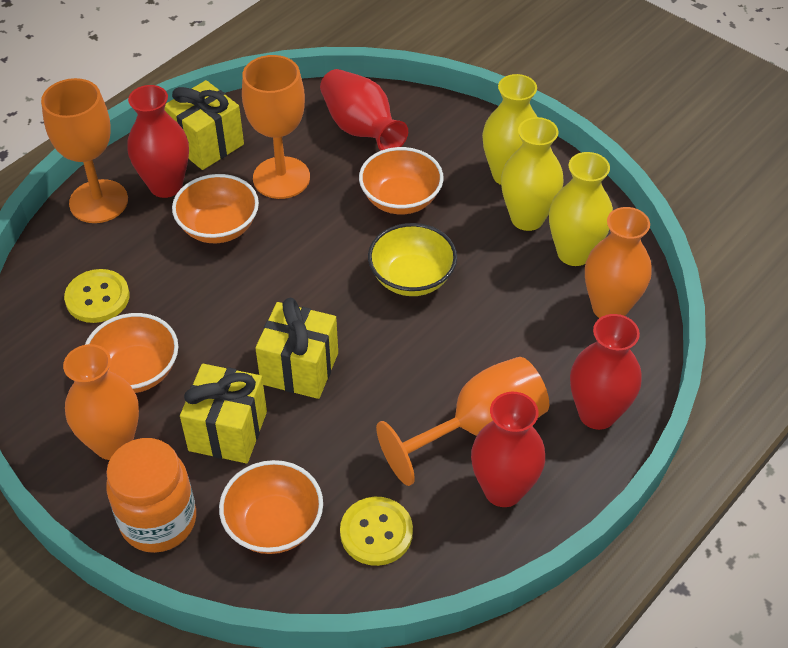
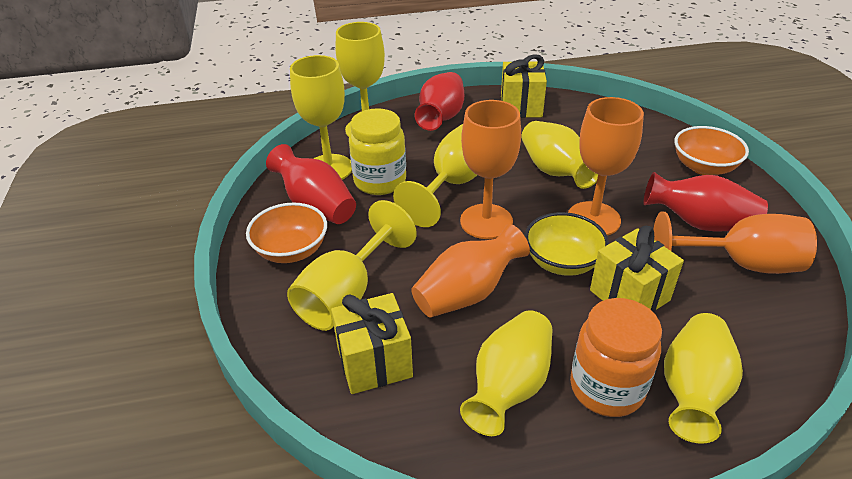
orange bowl: 4 -> 2
orange vase: 2 -> 1
red vase: 4 -> 3
yellow button: 2 -> 0
yellow goblet: 0 -> 4
yellow jar: 0 -> 1

